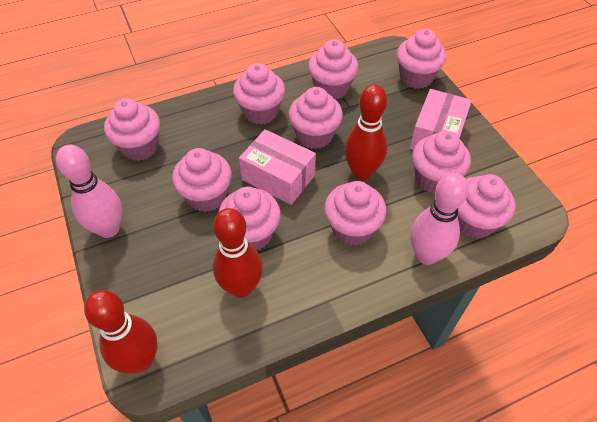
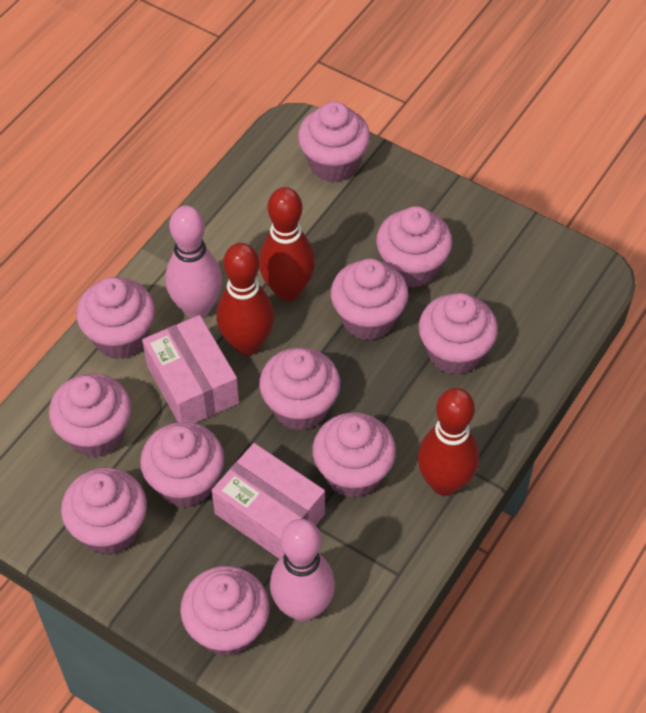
pink cupcake: 10 -> 11

